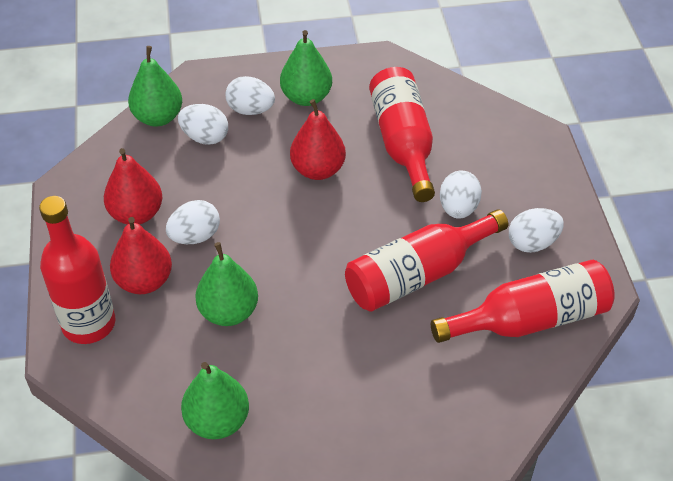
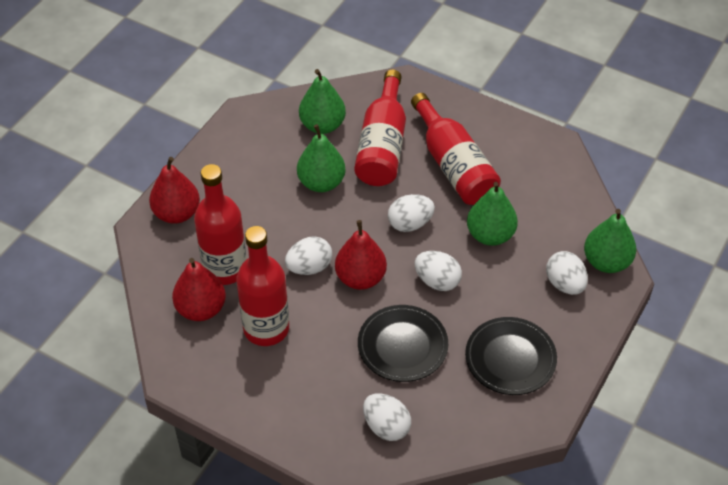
black plate: 0 -> 2

